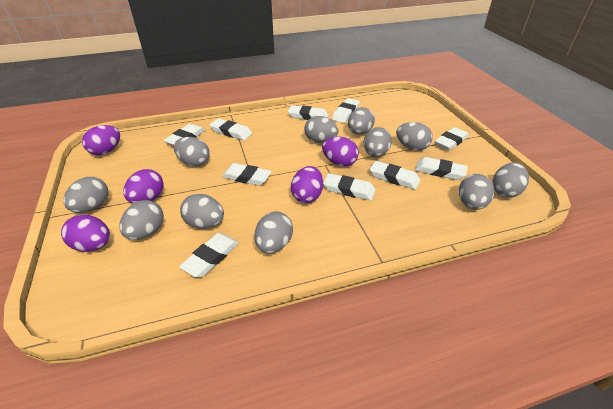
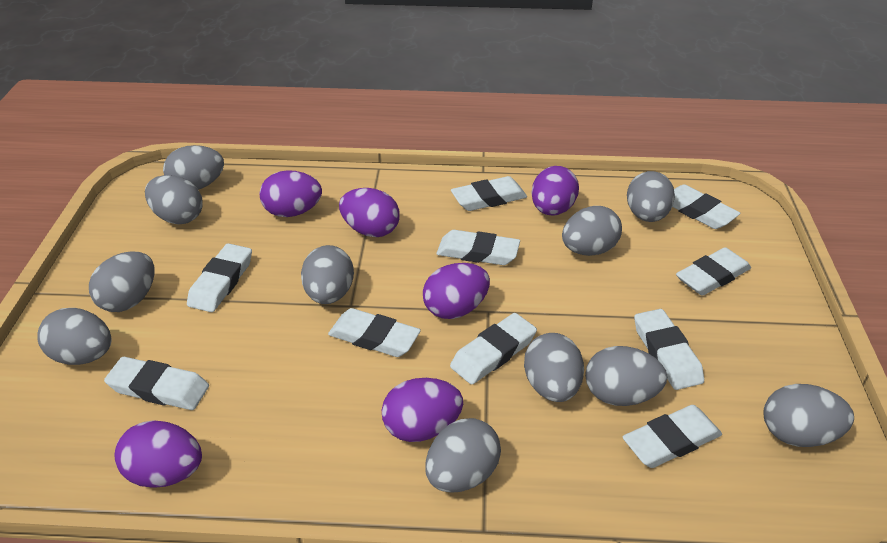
purple egg: 5 -> 6

